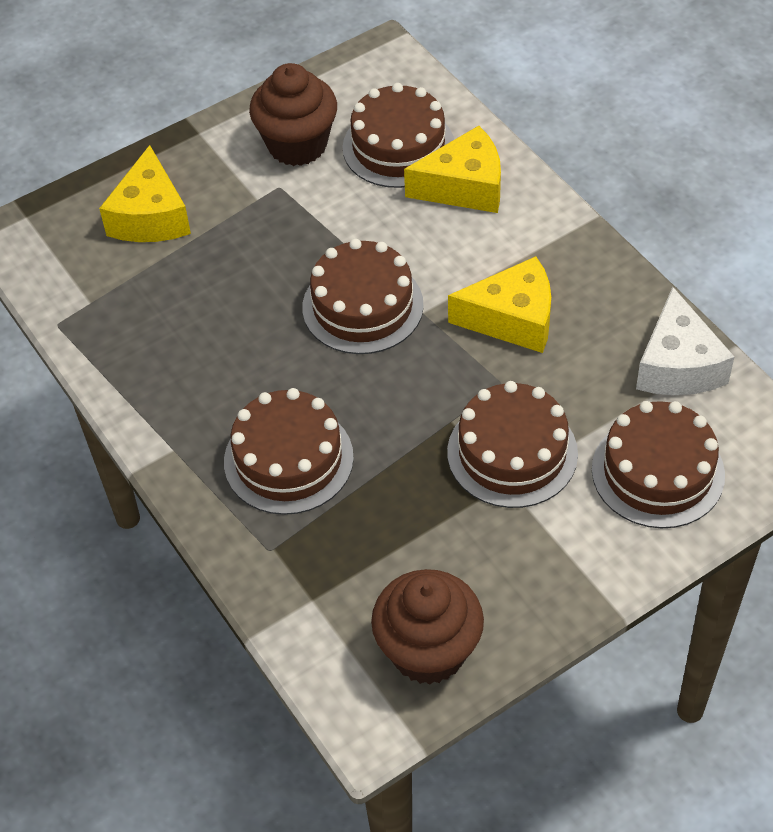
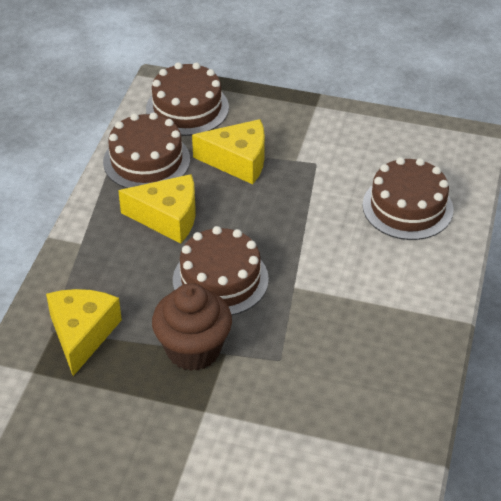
brown cake: 5 -> 4
brown cupcake: 2 -> 1
white cheese: 1 -> 0

